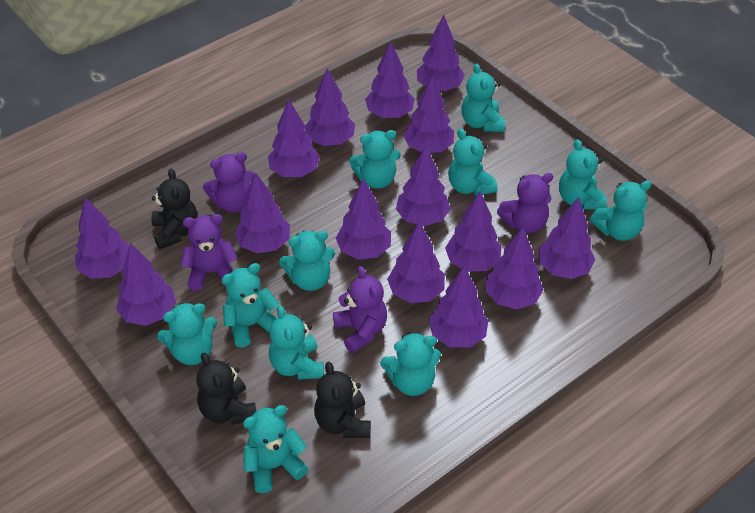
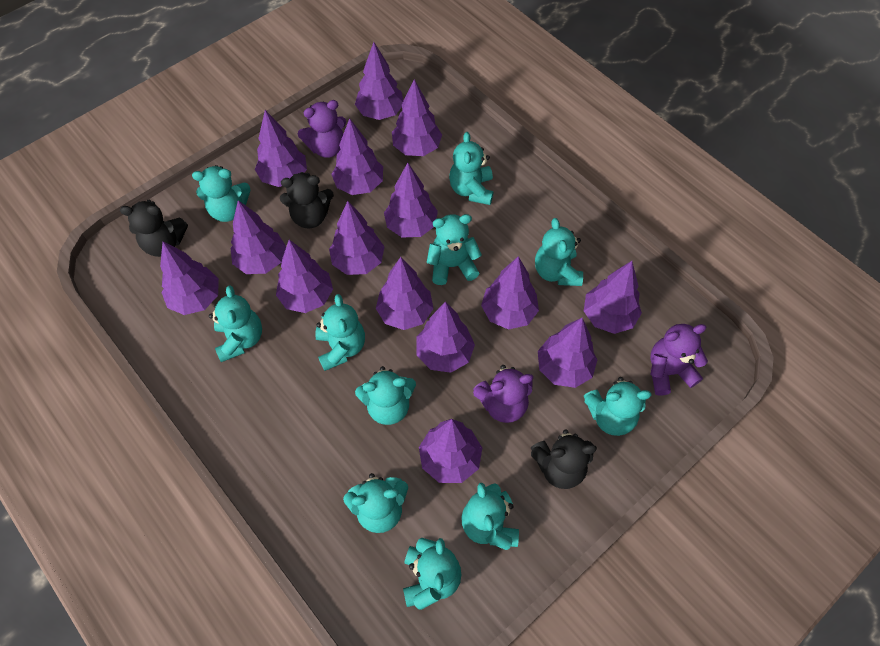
purple teddy bear: 4 -> 3

